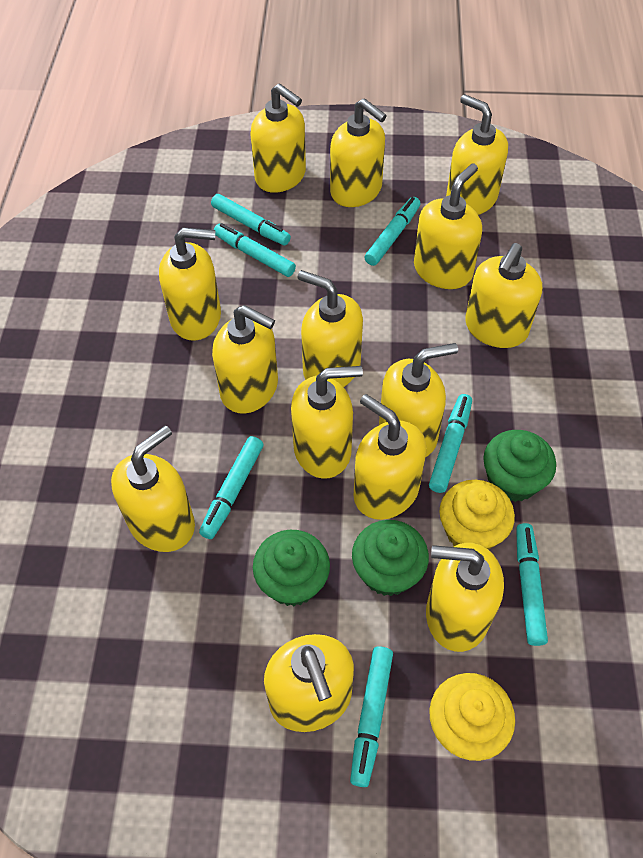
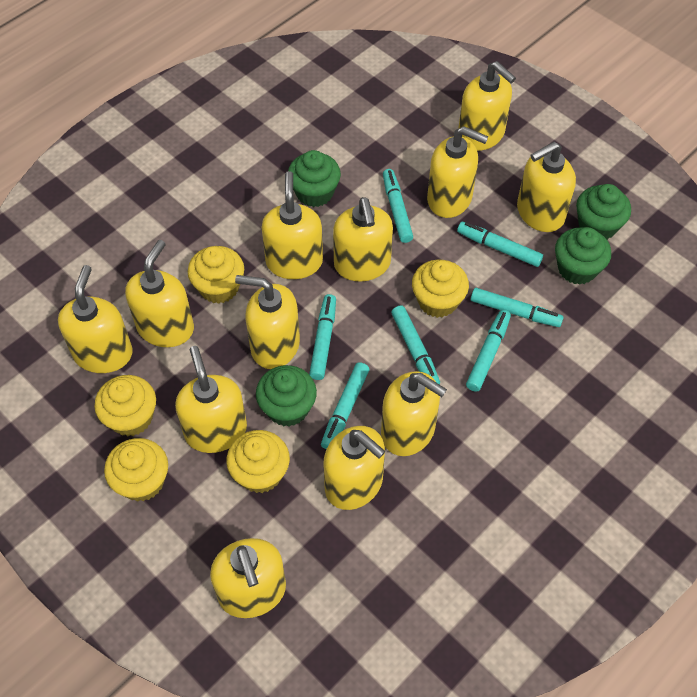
green cupcake: 3 -> 4
yellow cupcake: 2 -> 5
yellow soap dispenser: 14 -> 12

